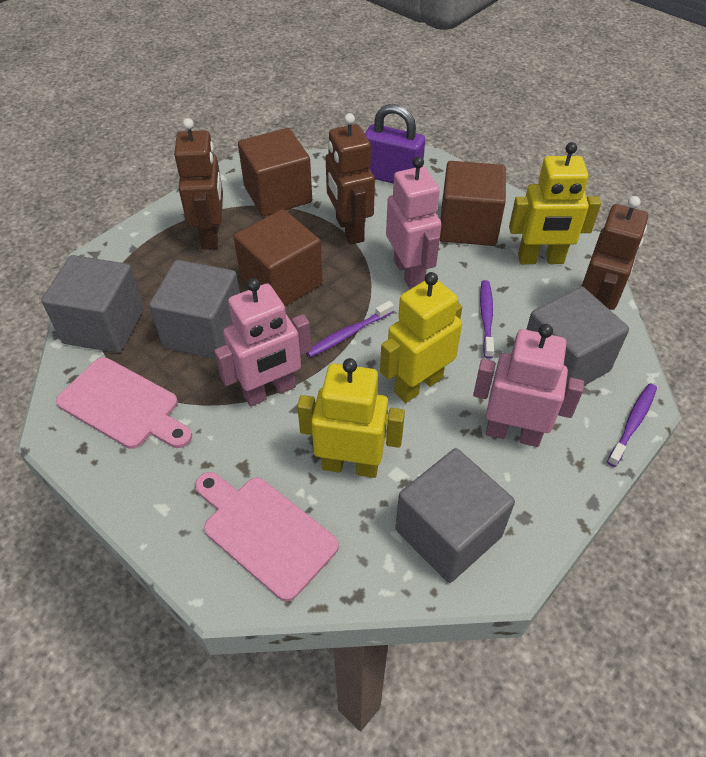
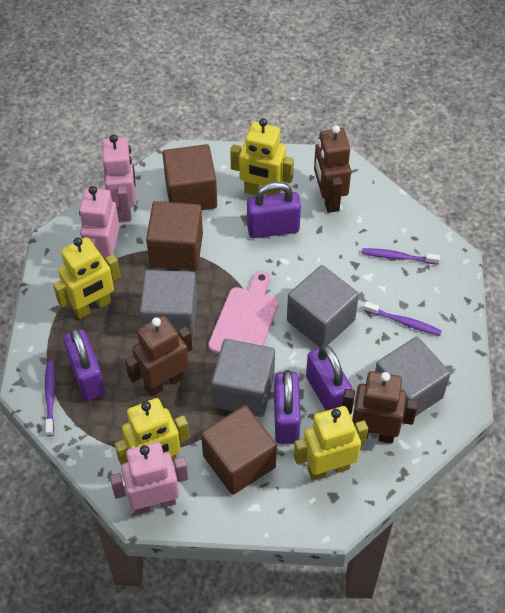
pink cutting board: 2 -> 1
purple padlock: 1 -> 4
yellow robot: 3 -> 4

